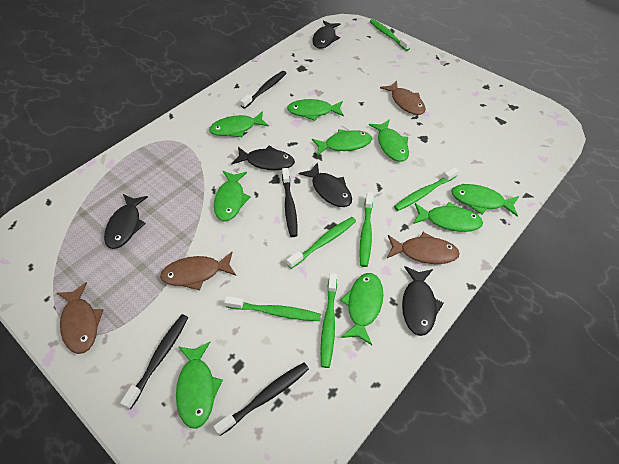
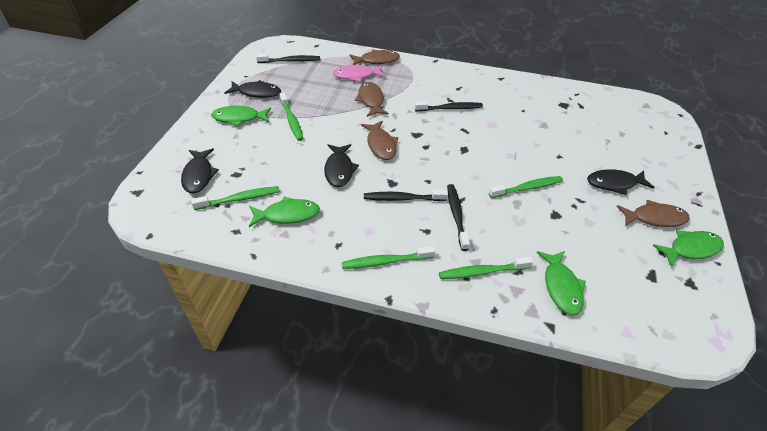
black fish: 5 -> 4
green fish: 9 -> 4
green toothbrush: 6 -> 5
pink fish: 0 -> 1

